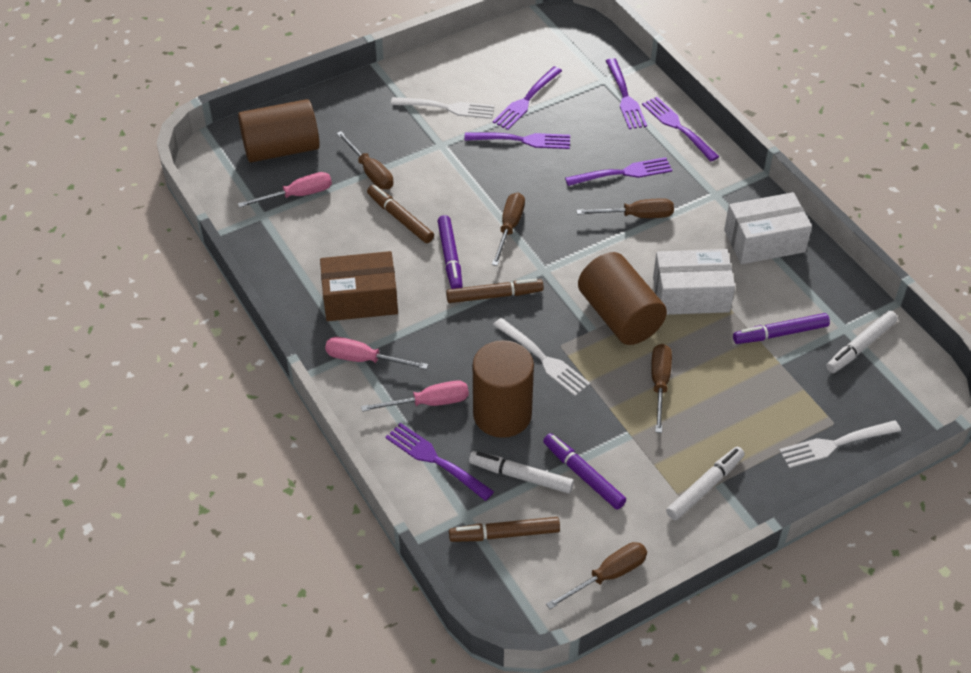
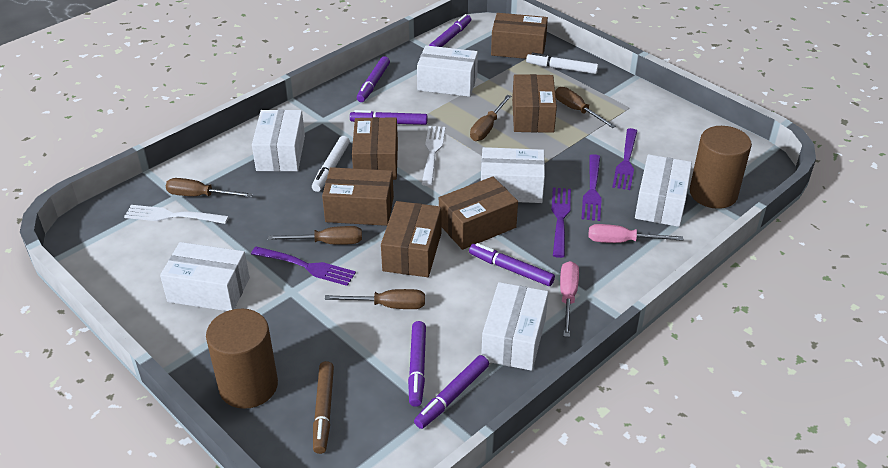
brown box: 1 -> 6
brown cylinder: 3 -> 2
brown marker: 3 -> 1
pink screwdriver: 3 -> 2
purple fork: 6 -> 4
purple marker: 3 -> 6
white box: 2 -> 6
white fork: 3 -> 2
white marker: 3 -> 2

